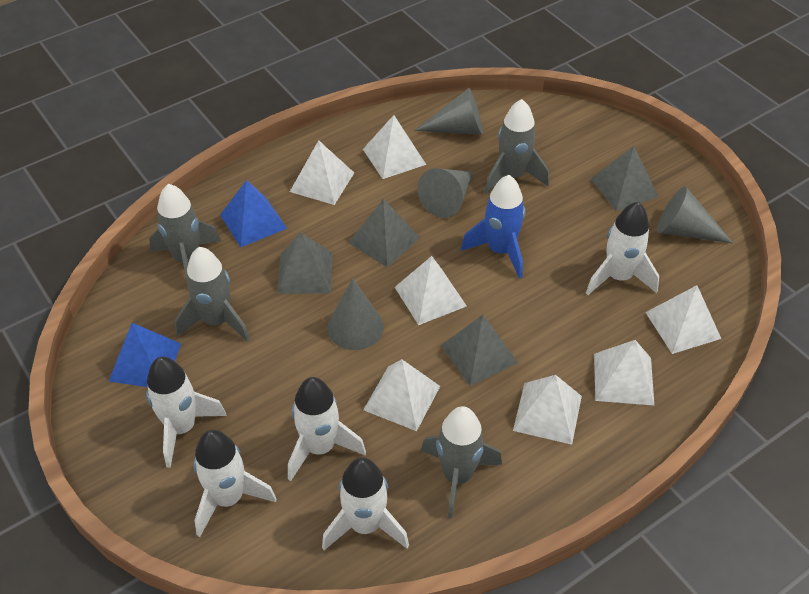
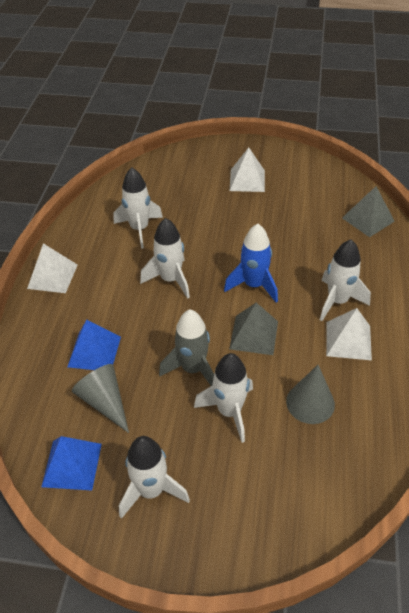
grey cone: 4 -> 2
grey pyramid: 4 -> 2
grey rocket: 4 -> 1
white pyramid: 7 -> 3

